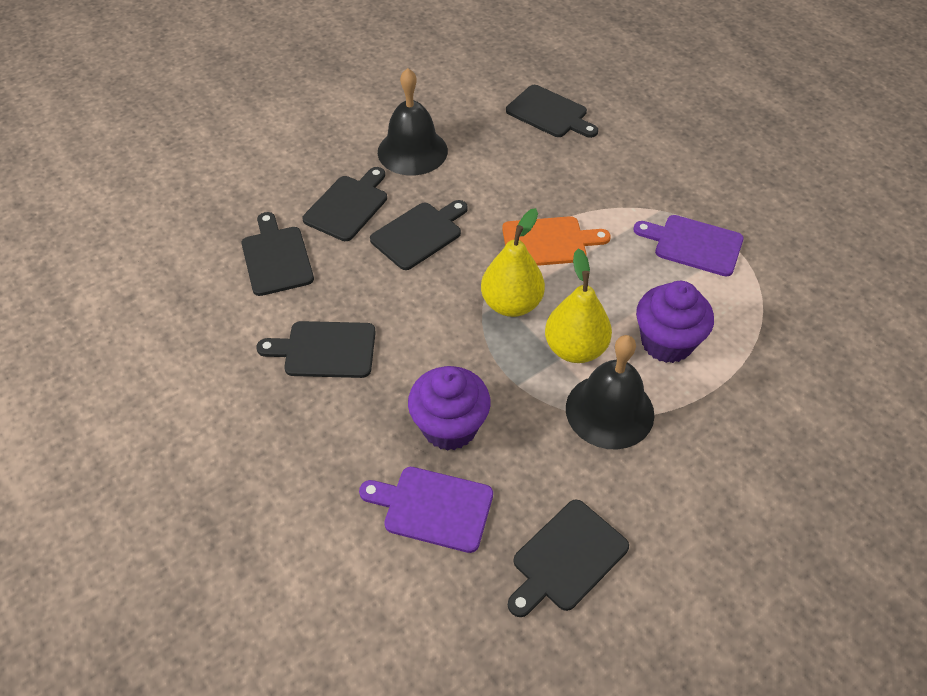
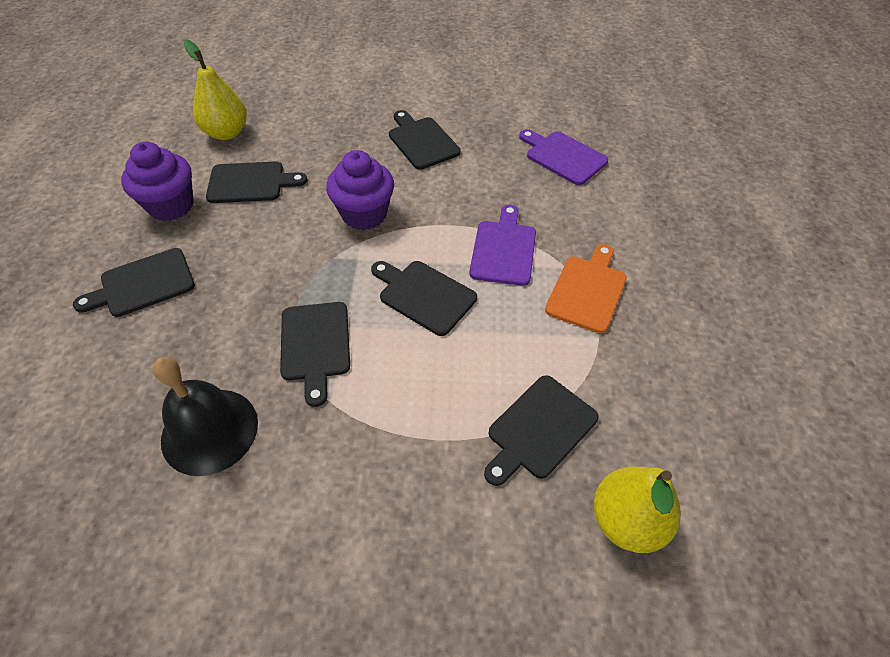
black bell: 2 -> 1

